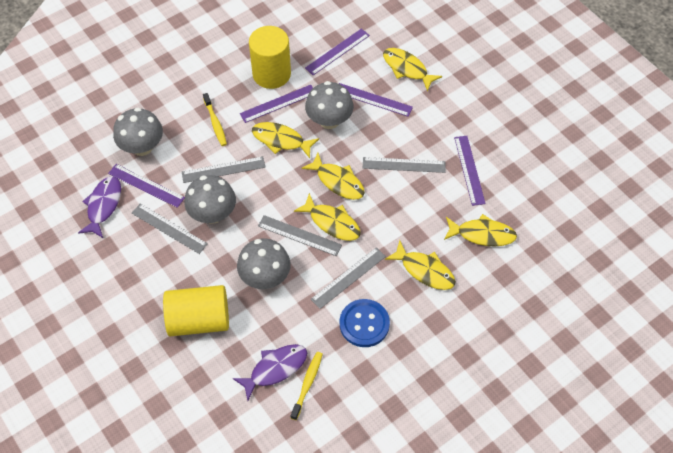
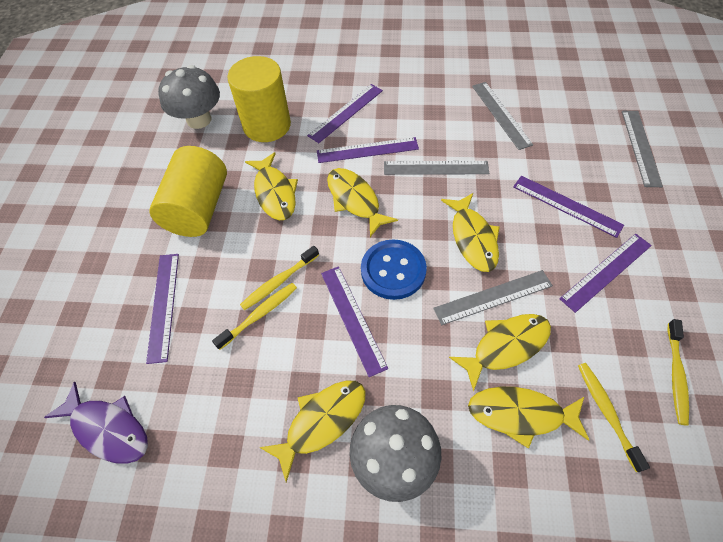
grey mushroom: 4 -> 2
grey ruler: 5 -> 4
purple fish: 2 -> 1
purple ruler: 5 -> 6
yellow toothbrush: 2 -> 4

